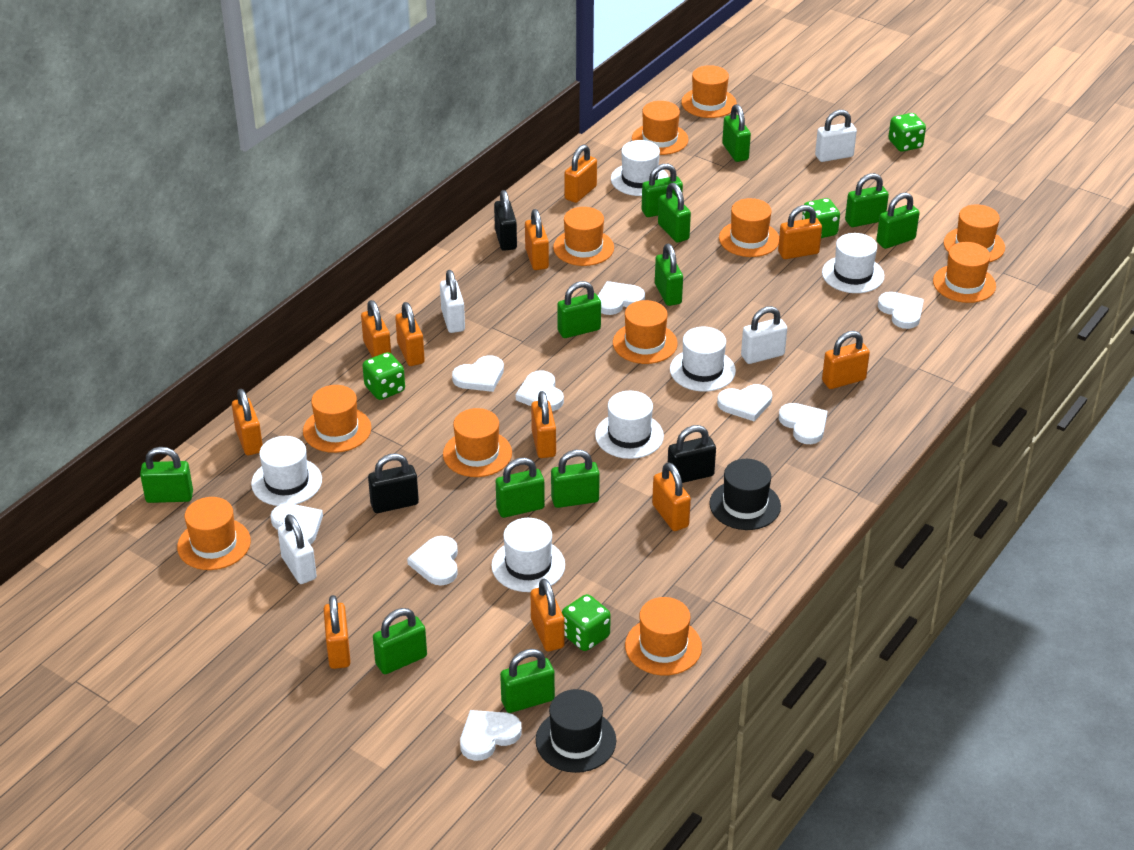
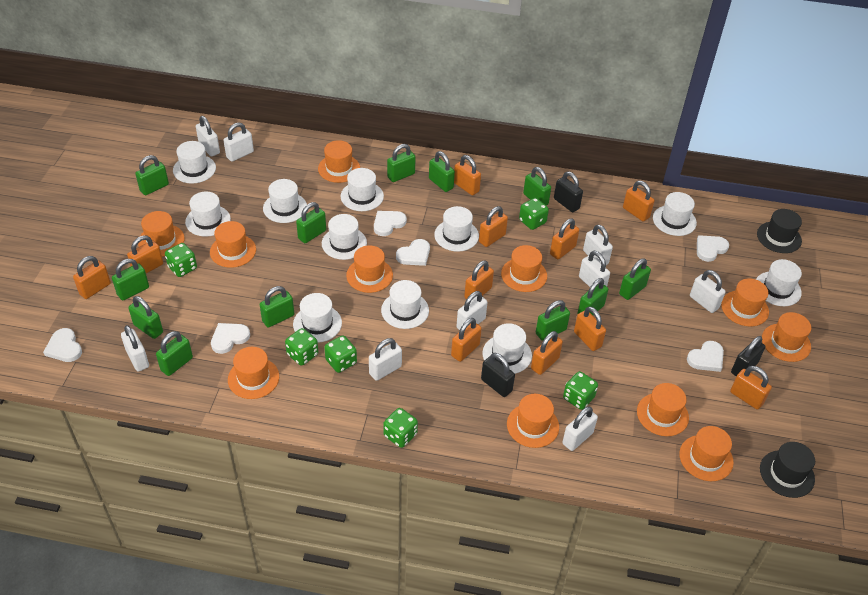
green dice: 4 -> 6
white hat: 6 -> 11
white heart: 9 -> 6
white padlock: 4 -> 9

